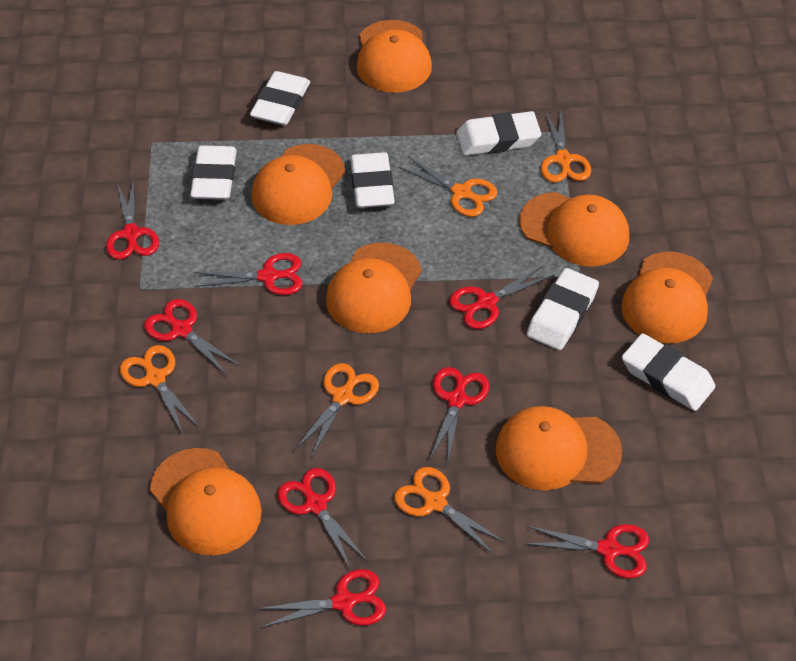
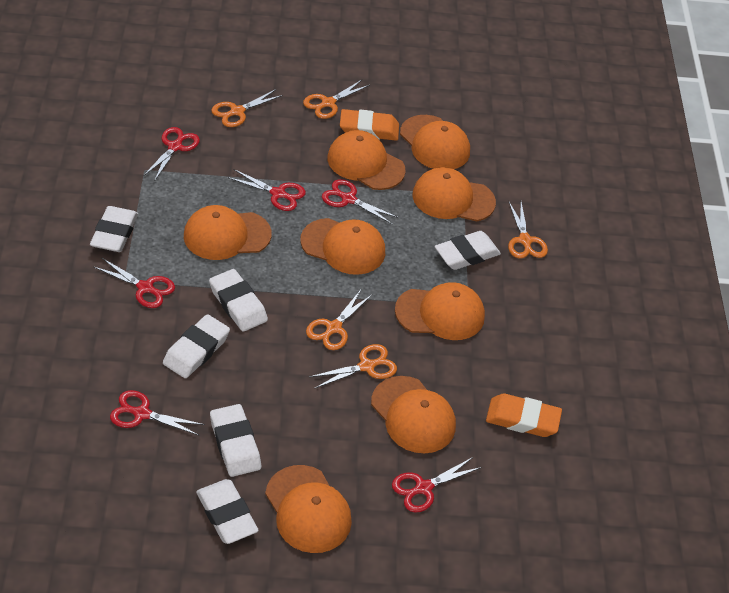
orange cap: 7 -> 8
orange eraser: 0 -> 2
red scissors: 8 -> 6

